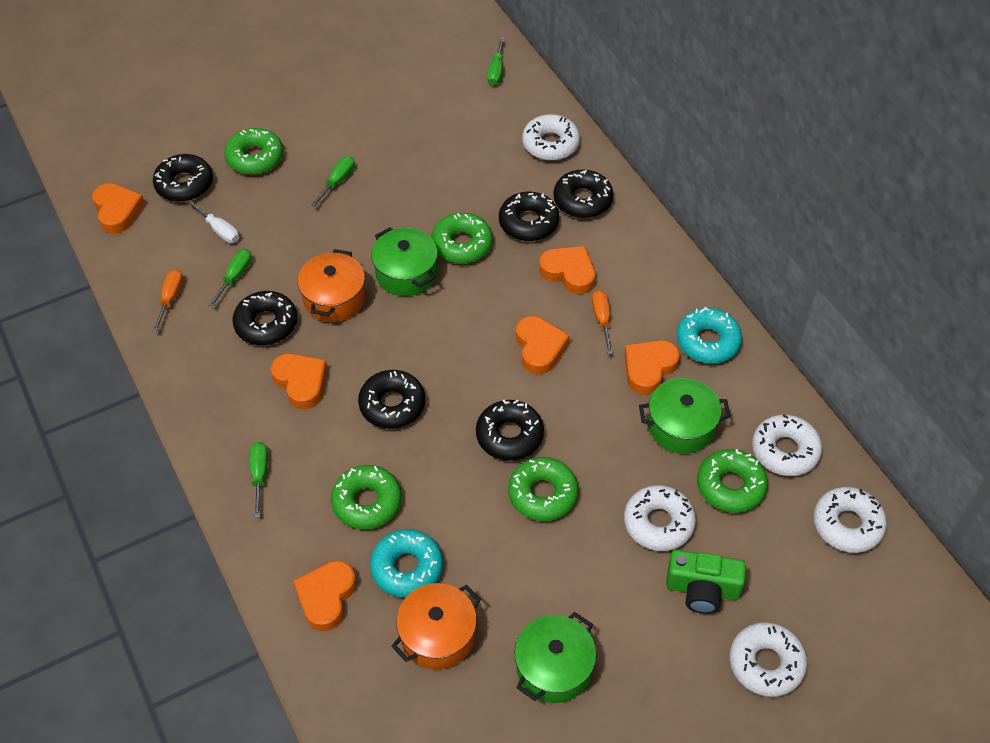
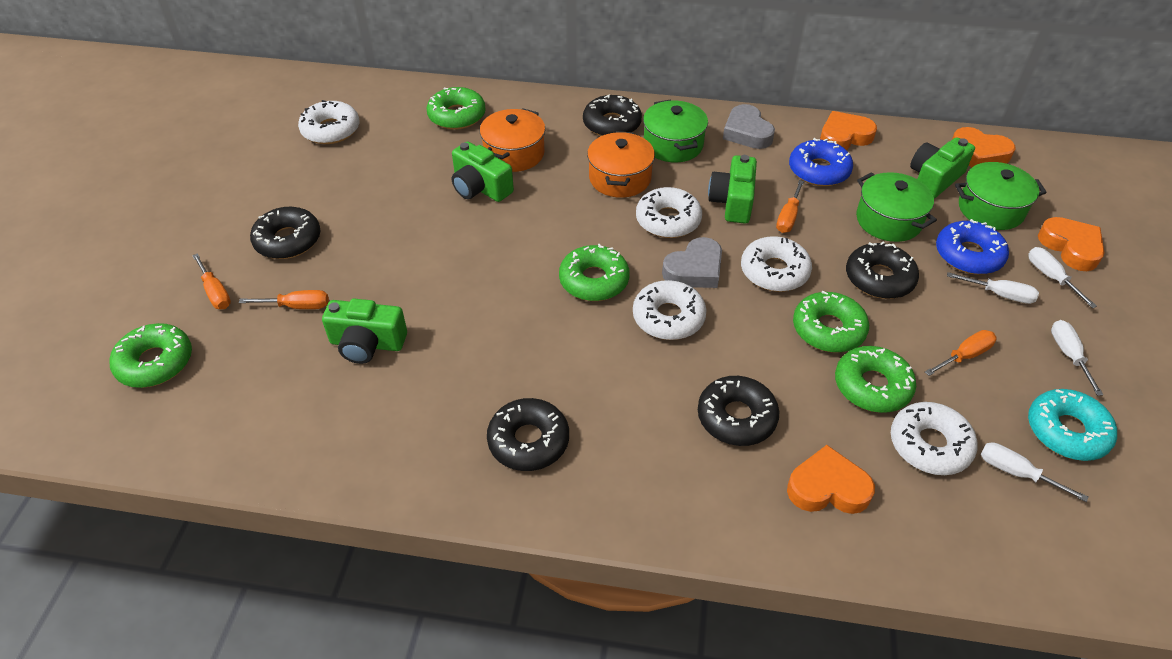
black donut: 6 -> 5
blue donut: 0 -> 2
green camera: 1 -> 4
green screwdriver: 4 -> 0
grey heart: 0 -> 2
orange heart: 6 -> 4
orange screwdriver: 2 -> 4
turquoise donut: 2 -> 1
white screwdriver: 1 -> 4

